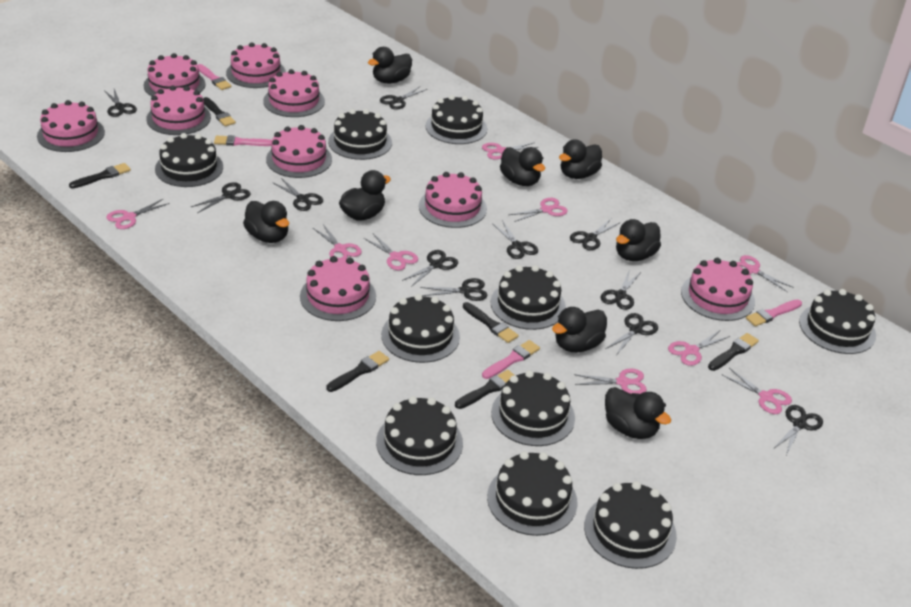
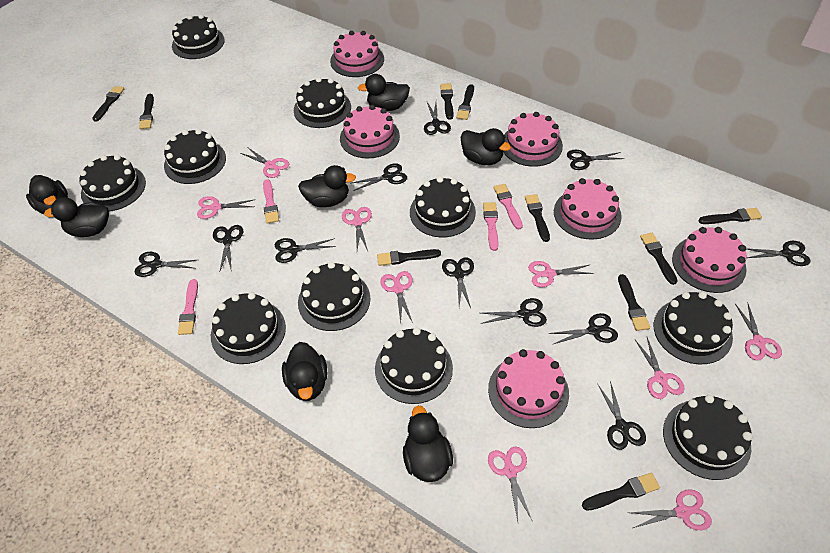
black brush: 6 -> 10
black duck: 8 -> 7
pink cake: 9 -> 6

